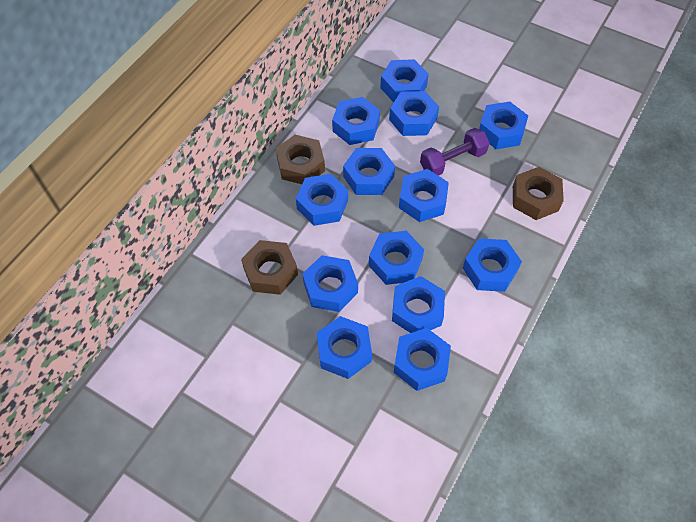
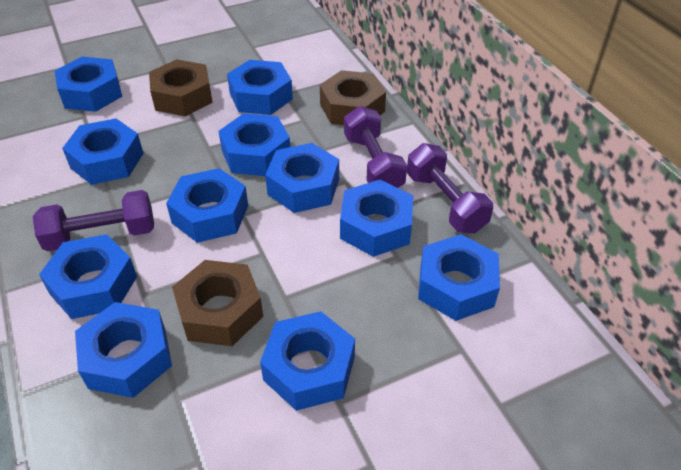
blue nut: 13 -> 11
purple dumbbell: 1 -> 3

